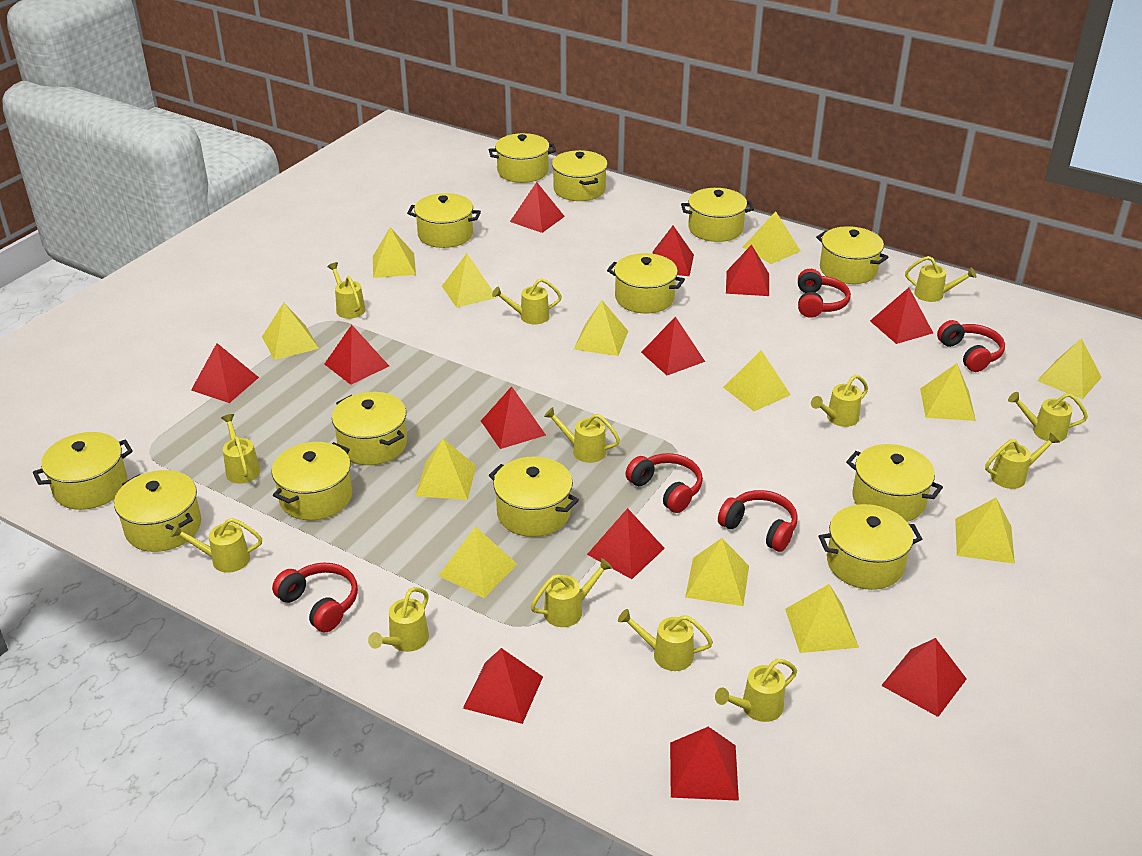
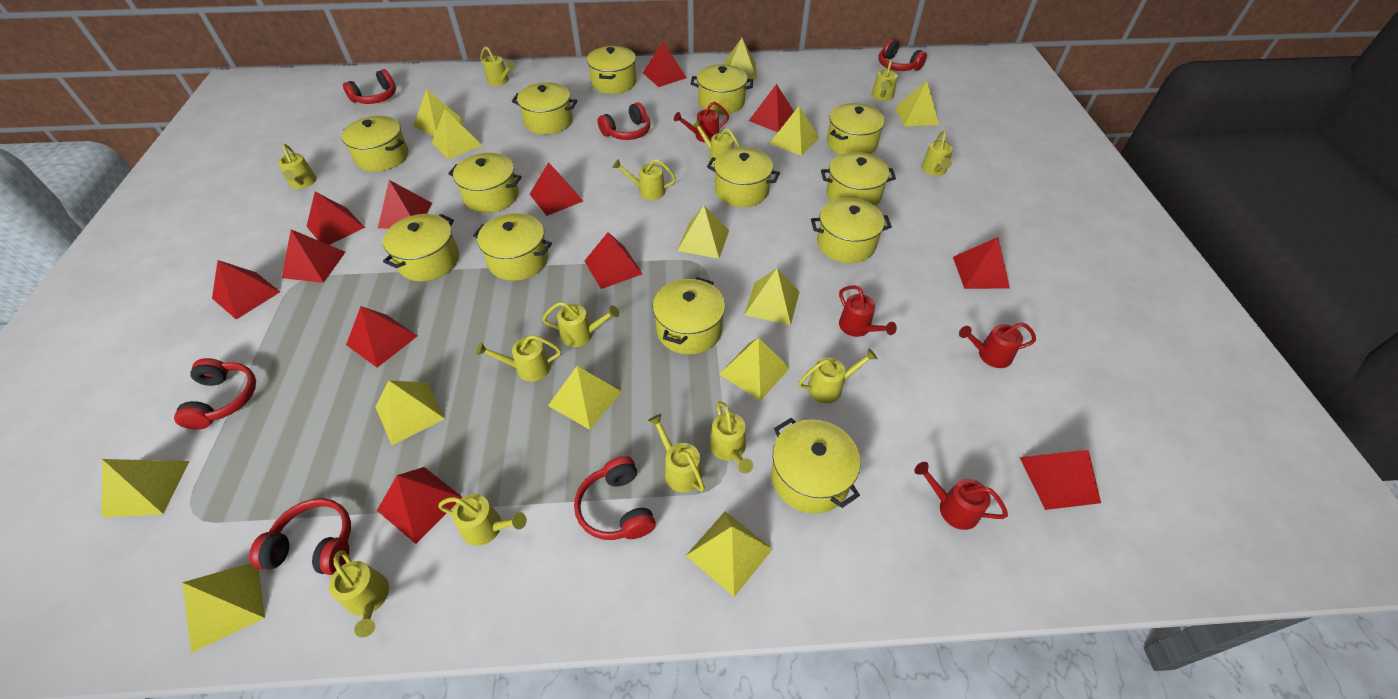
red headphones: 5 -> 6
red watering can: 0 -> 4

